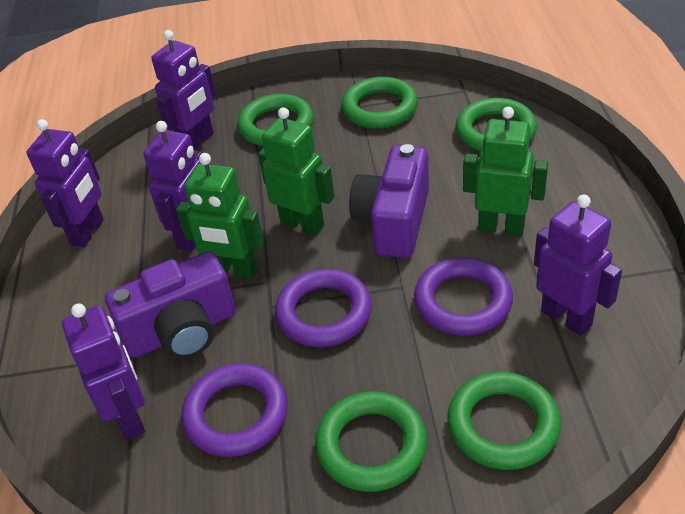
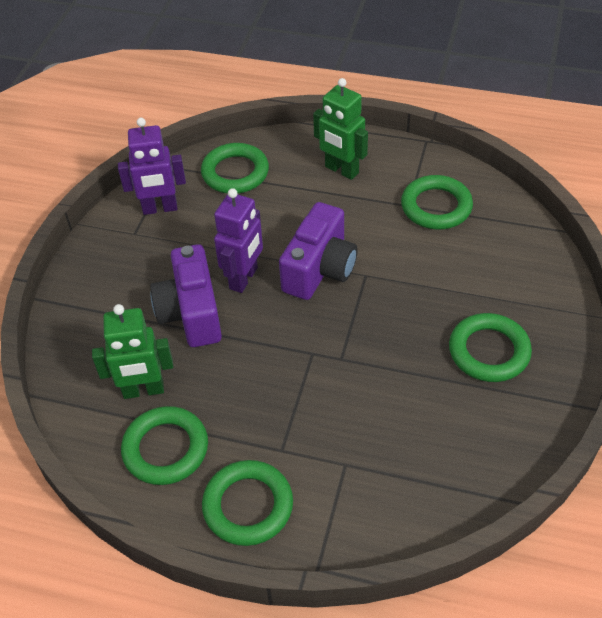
green robot: 3 -> 2
purple ring: 3 -> 0
purple robot: 5 -> 2

